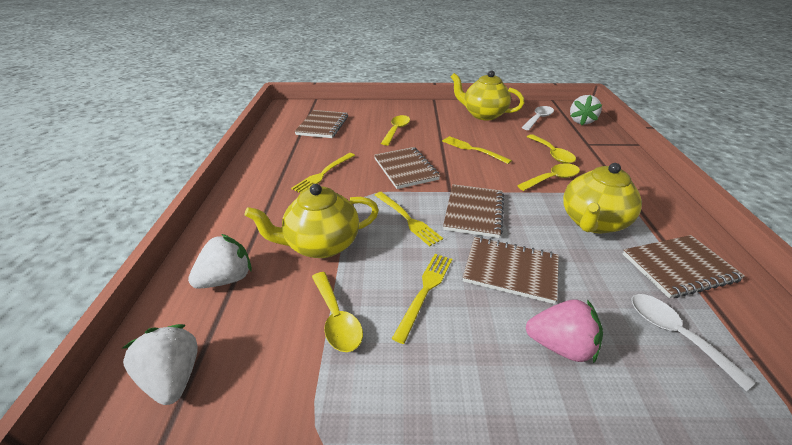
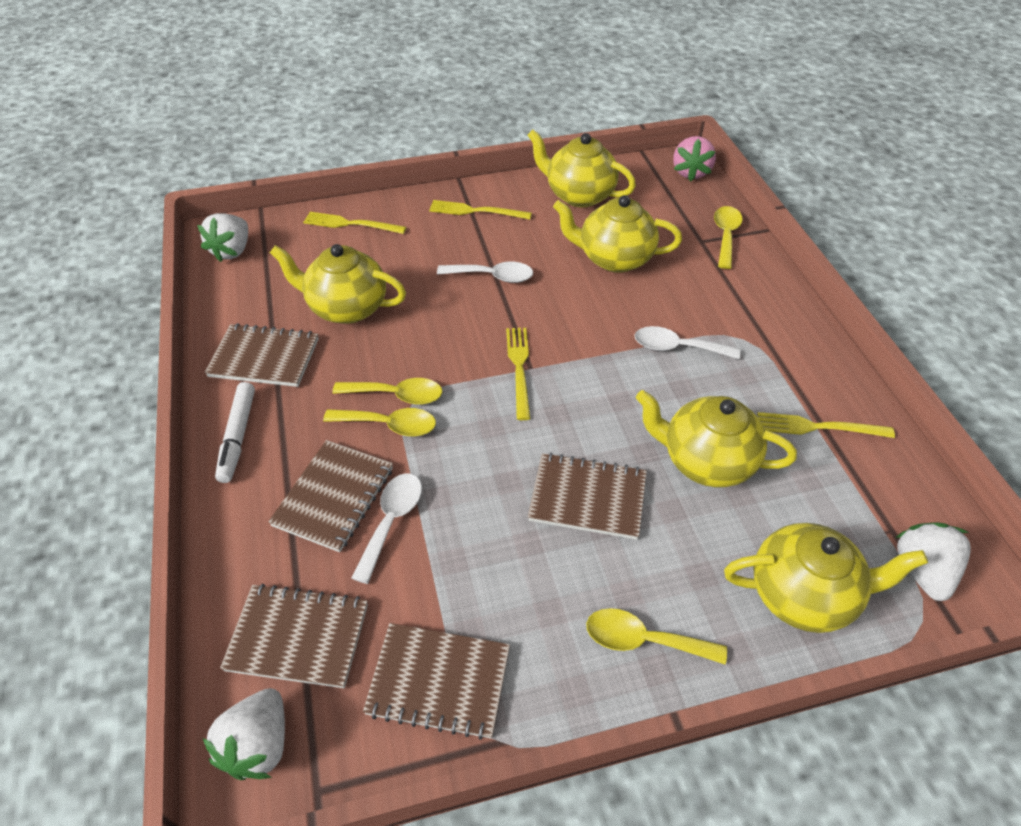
white marker: 0 -> 1
white spoon: 2 -> 3
yellow teapot: 3 -> 5

